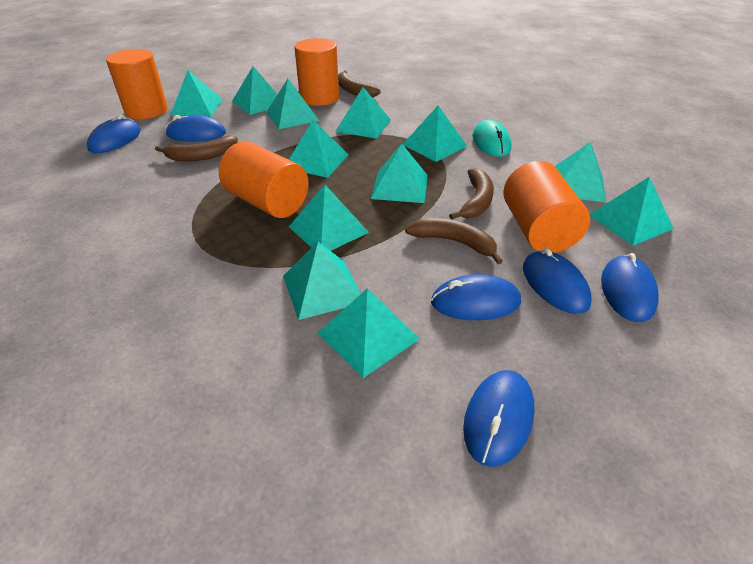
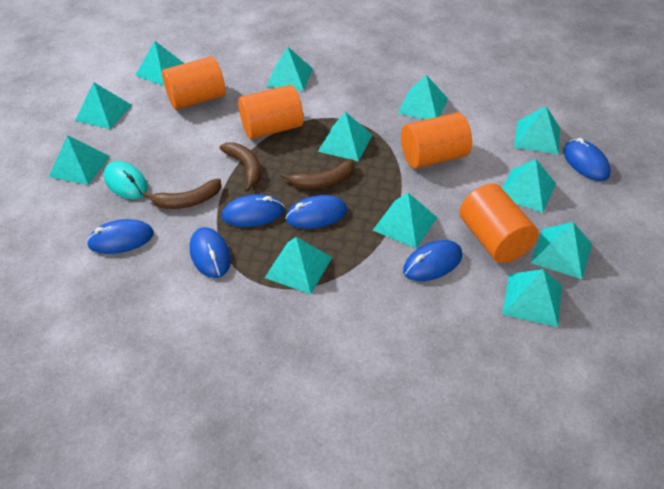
brown banana: 4 -> 3

